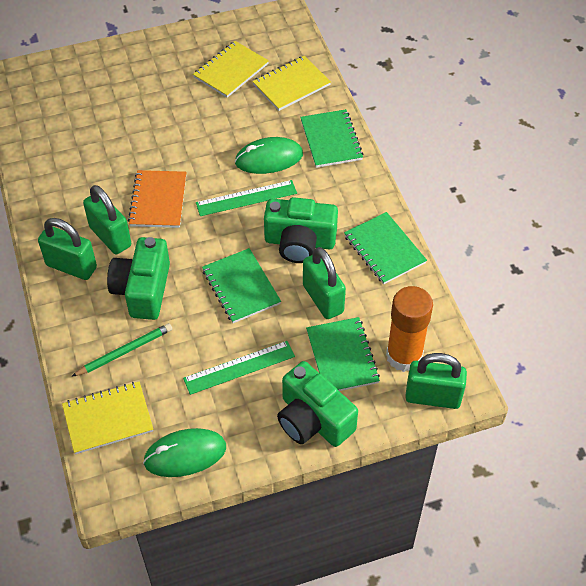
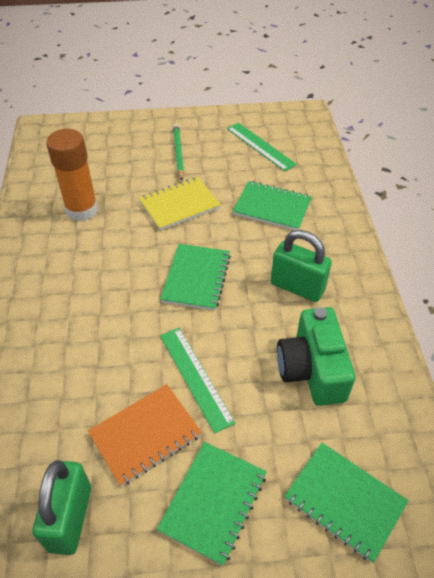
green camera: 3 -> 1
green mouse: 2 -> 0
green padlock: 4 -> 2
yellow notebook: 3 -> 1

